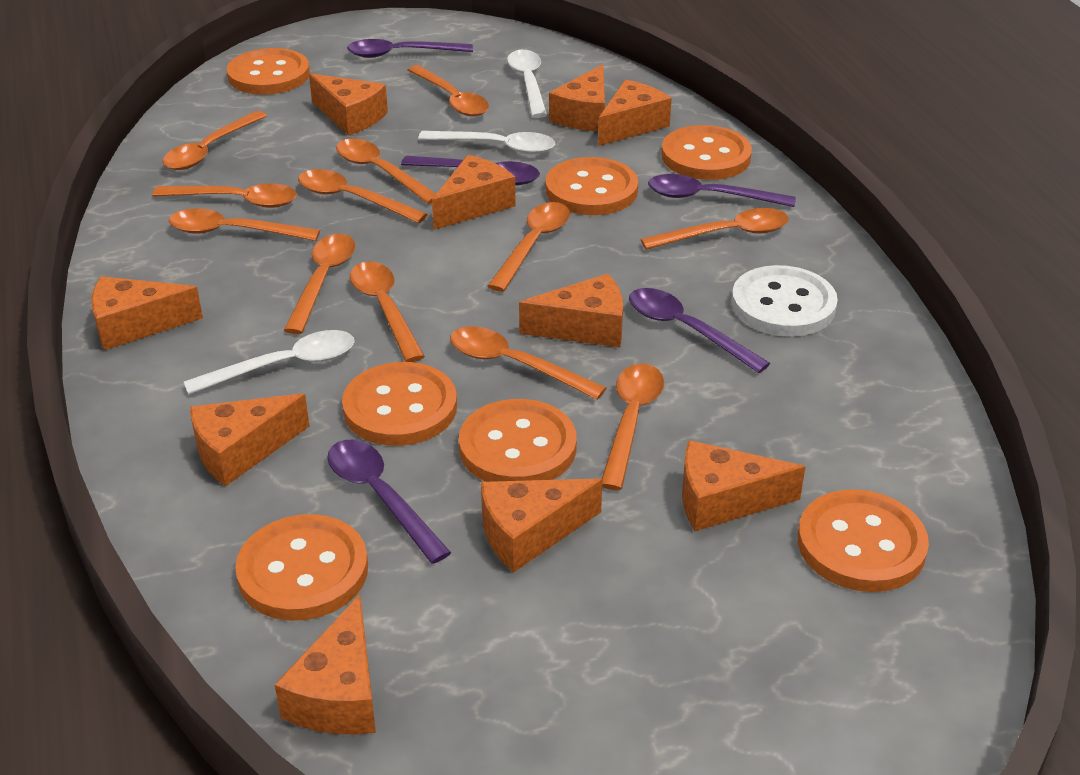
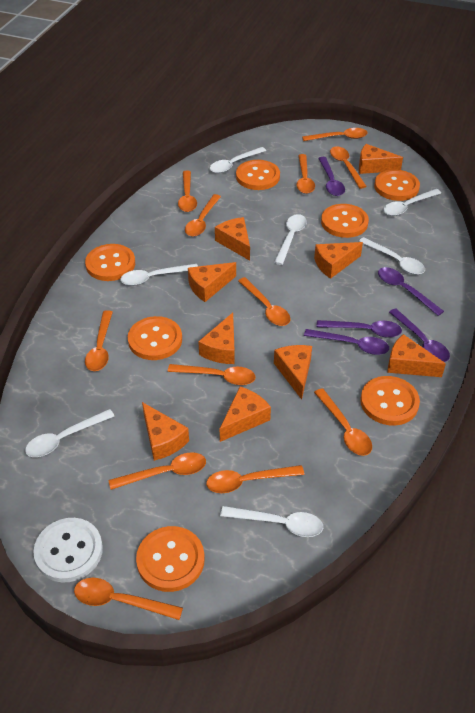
orange cheese: 10 -> 9
white spoon: 3 -> 7

